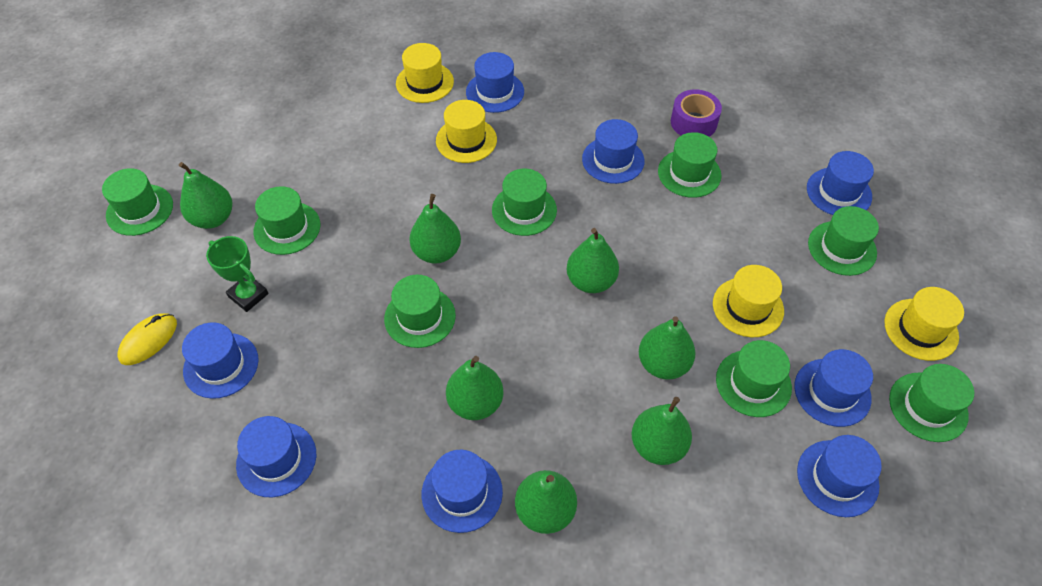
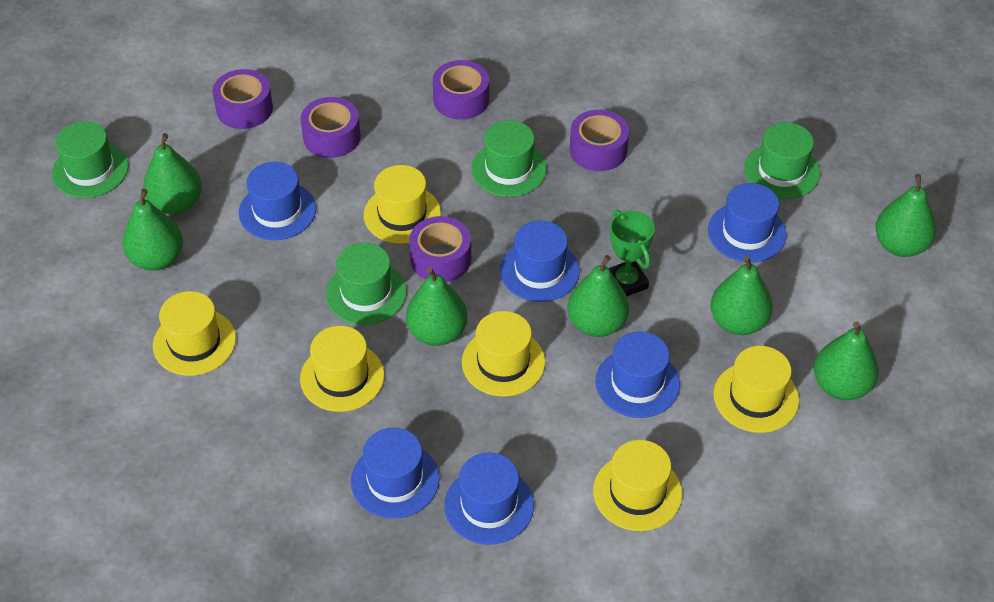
blue hat: 8 -> 6
green hat: 8 -> 4
purple tape: 1 -> 5
yellow hat: 4 -> 6
yellow mouse: 1 -> 0

